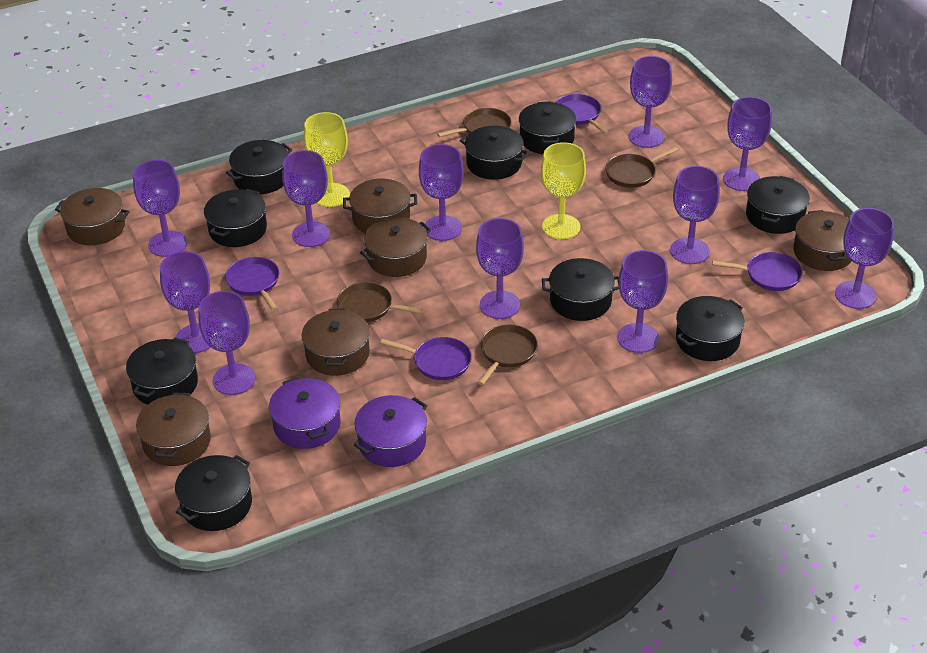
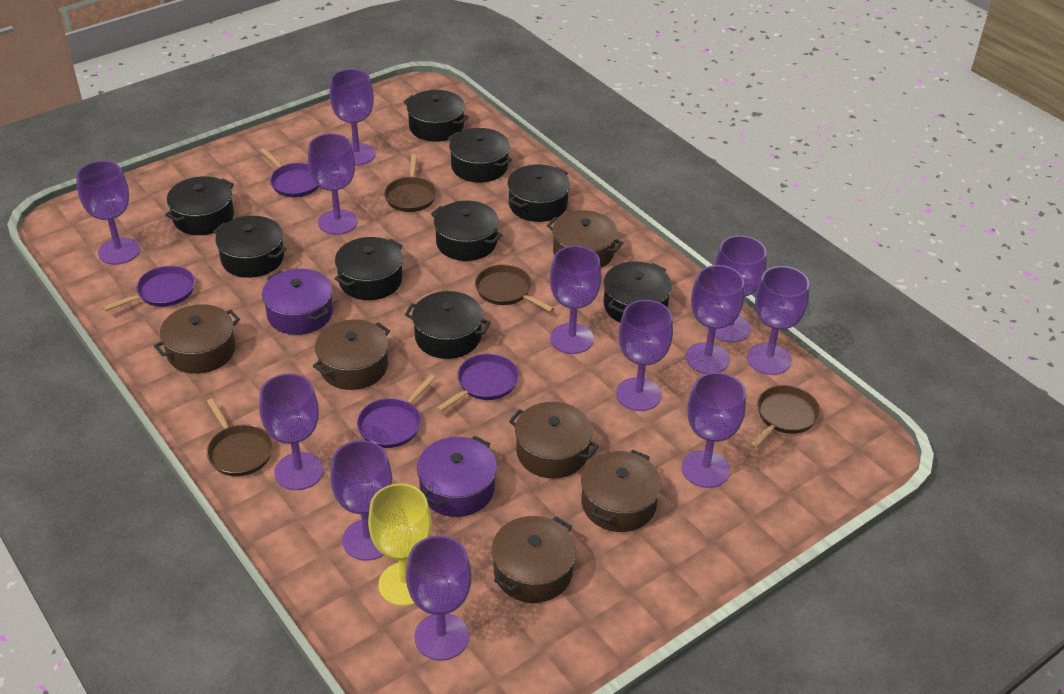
purple goblet: 11 -> 12
yellow goblet: 2 -> 1

